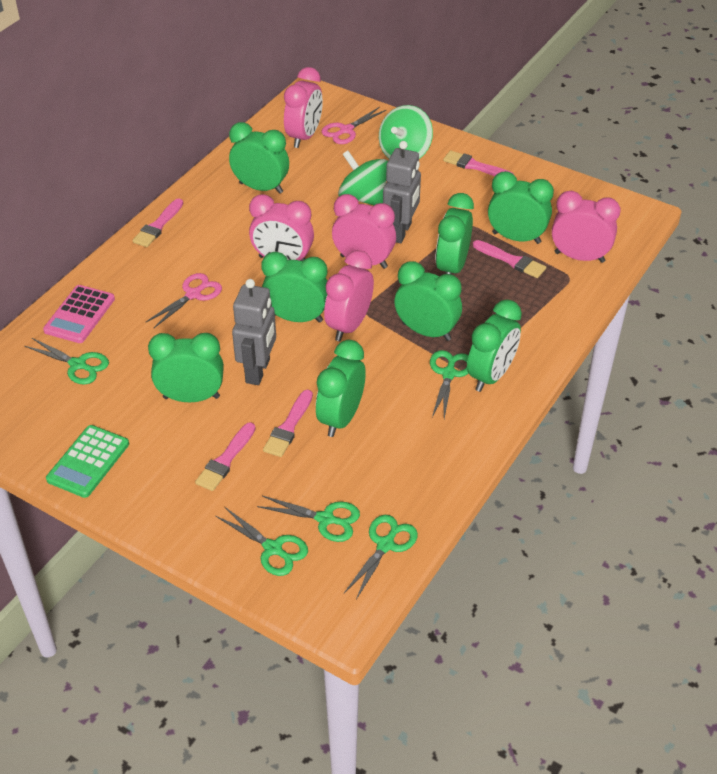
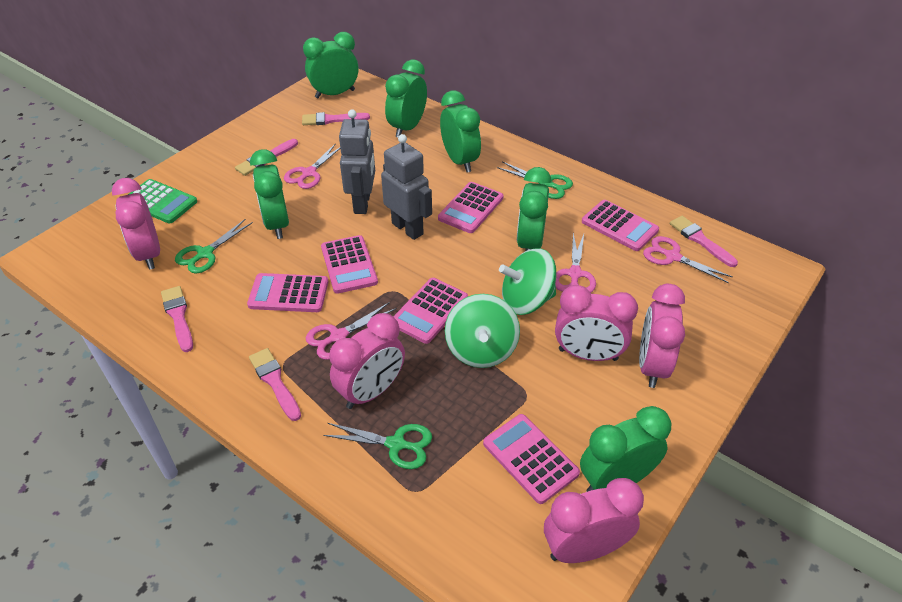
green clock: 8 -> 6
green scissors: 5 -> 3
pink calculator: 1 -> 6
pink scissors: 2 -> 4

